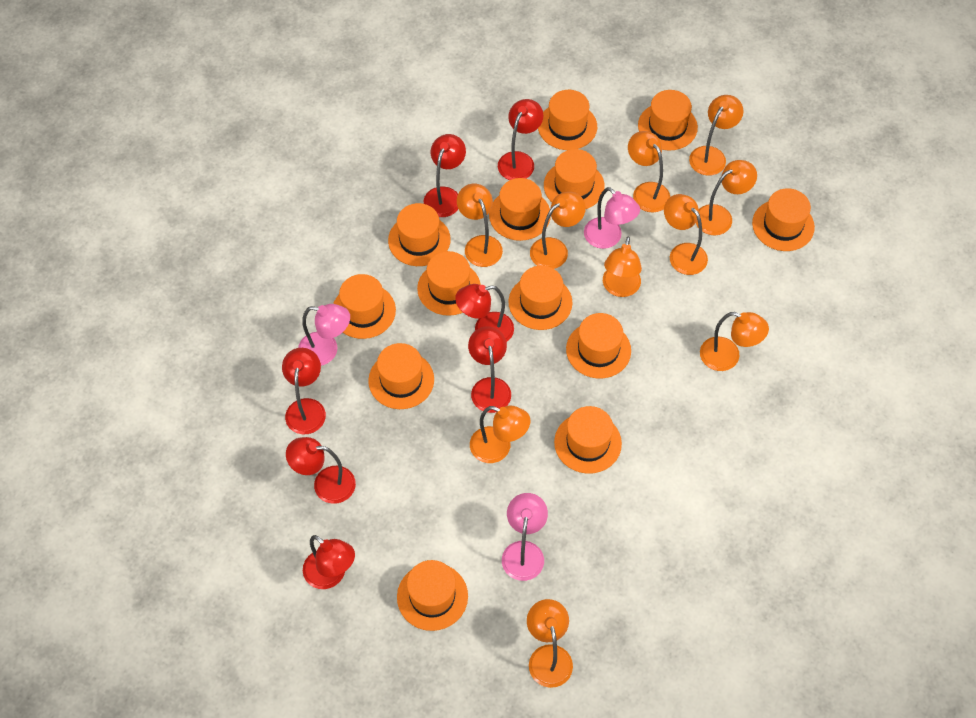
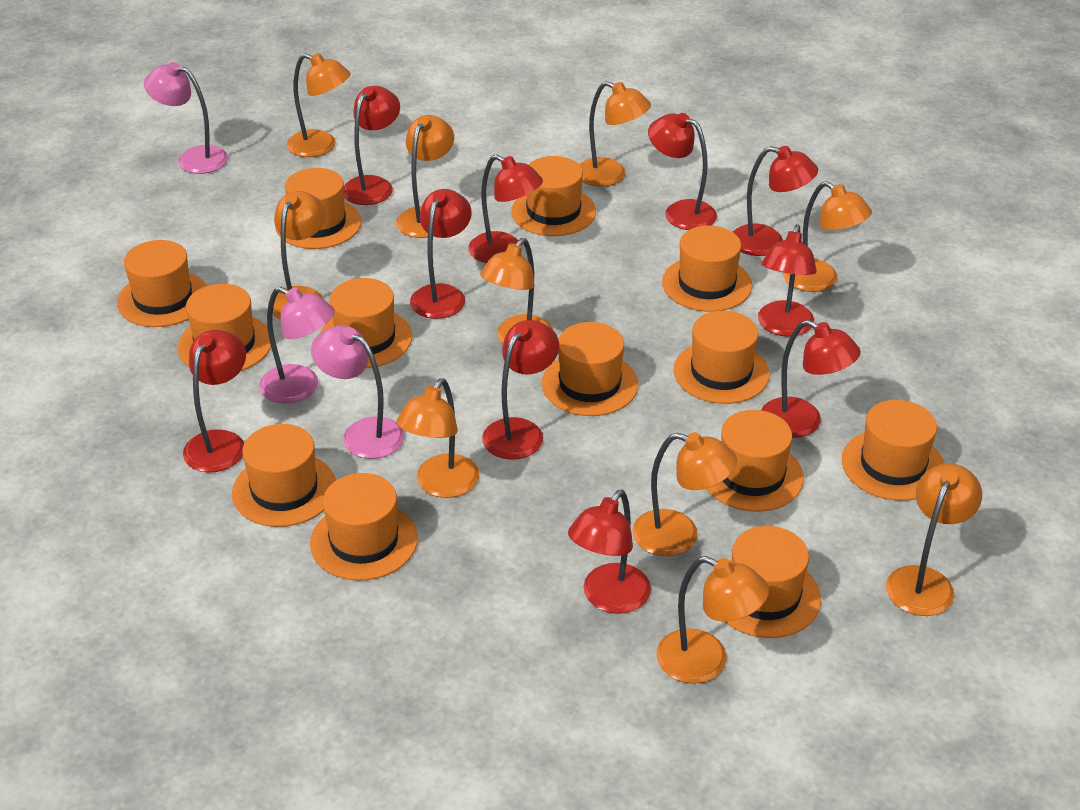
red lamp: 7 -> 10

